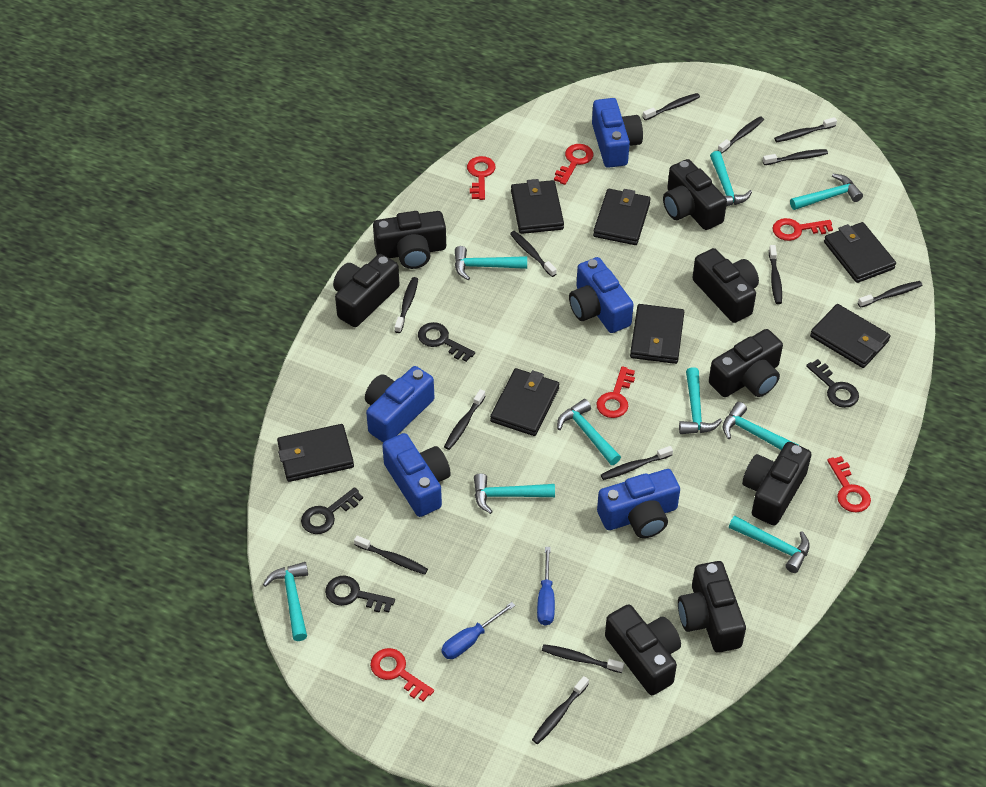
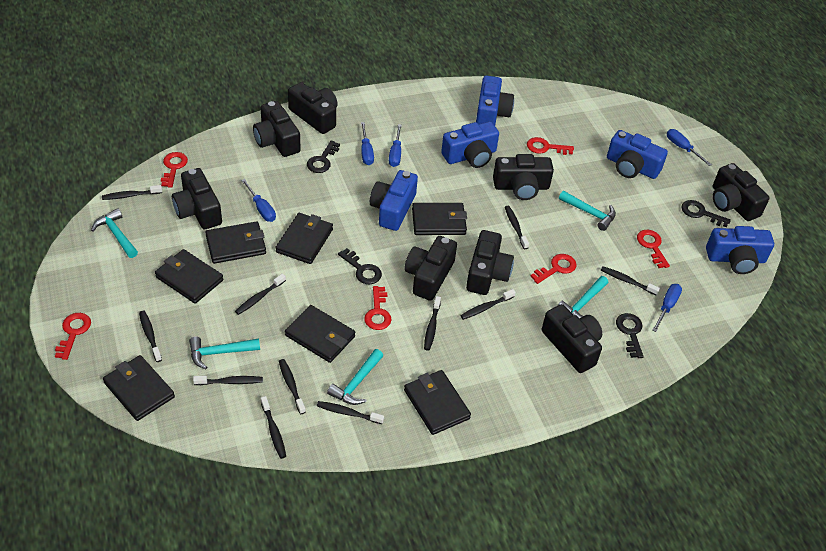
black toothbrush: 13 -> 11
blue screwdriver: 2 -> 5
turquoise hammer: 9 -> 5

